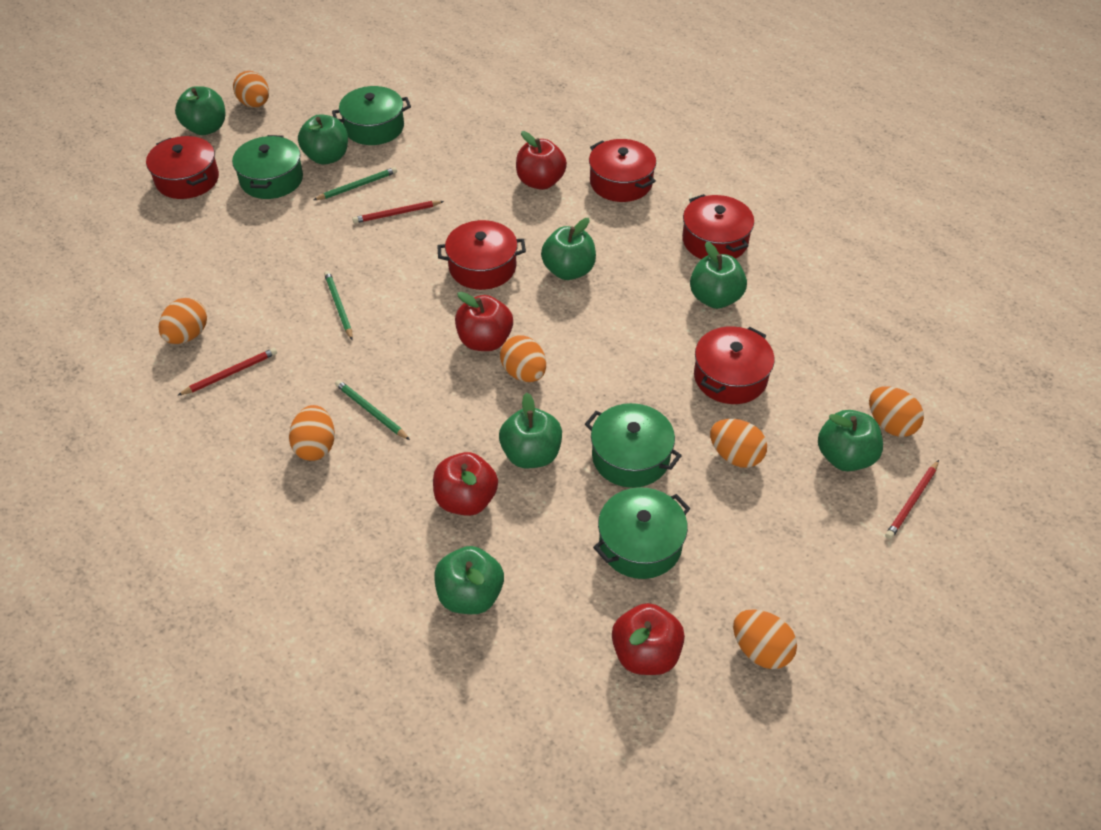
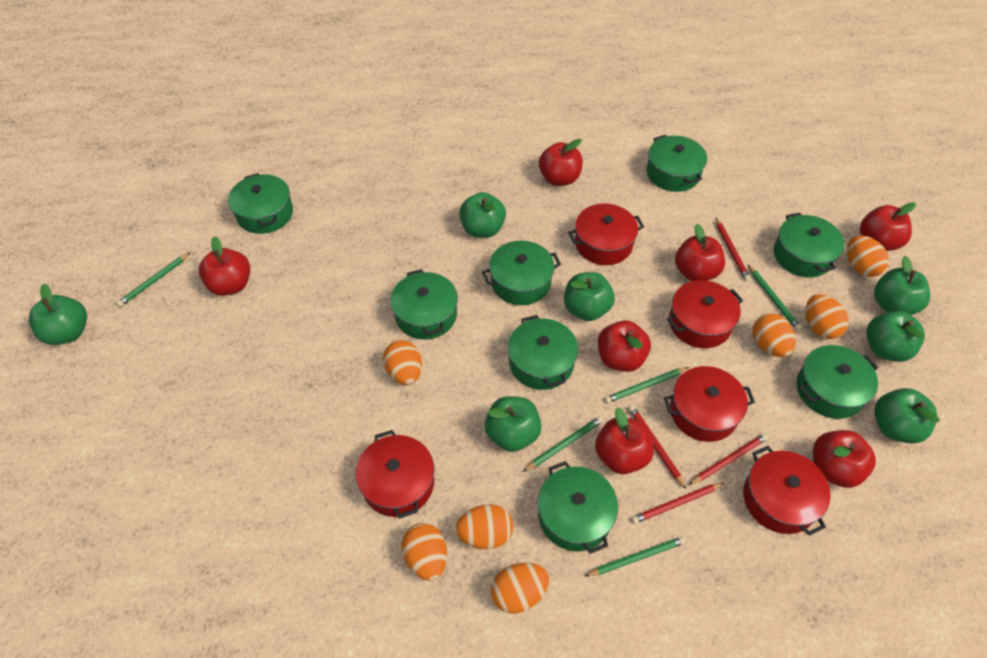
green pencil: 3 -> 5
green pot: 4 -> 8
red apple: 4 -> 7
red pencil: 3 -> 4

